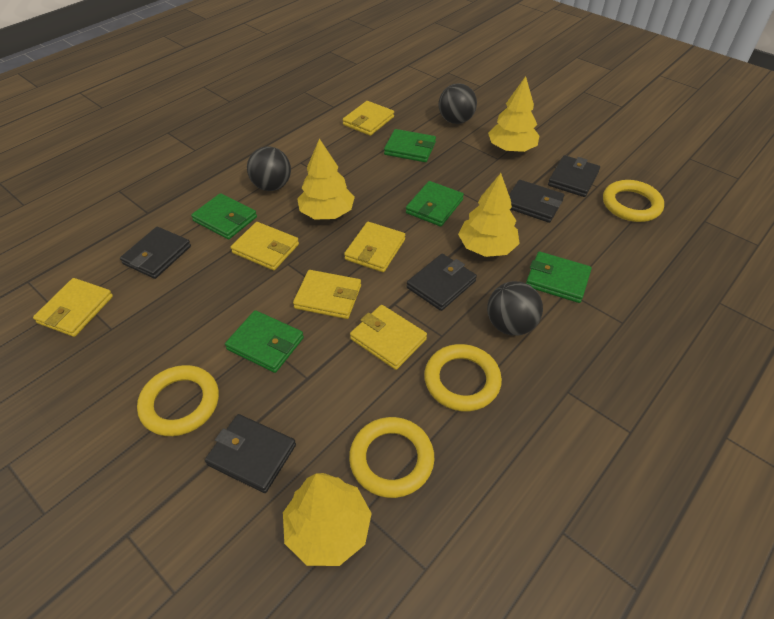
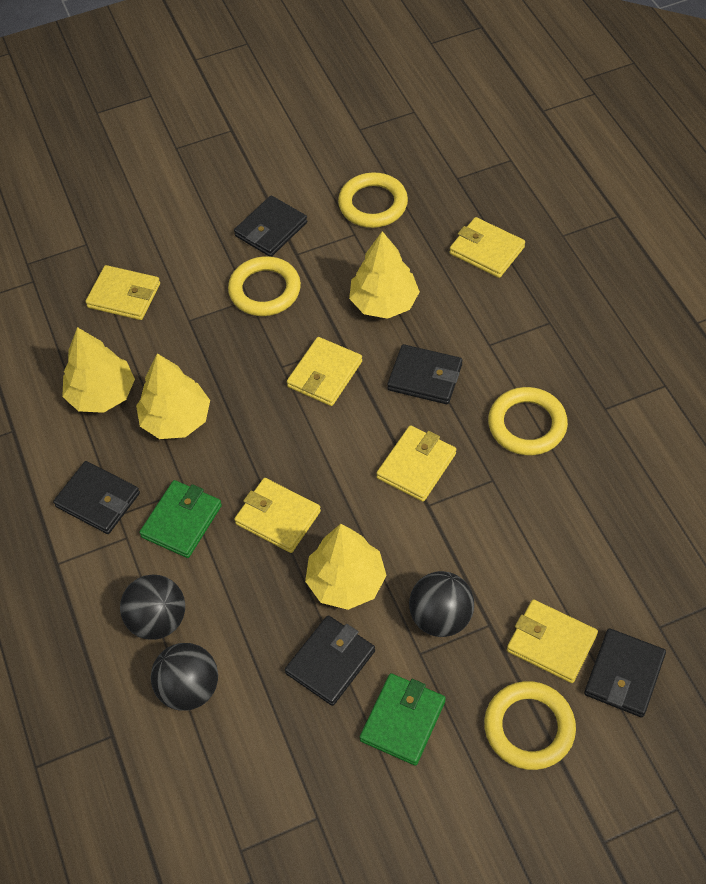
green wallet: 5 -> 2

